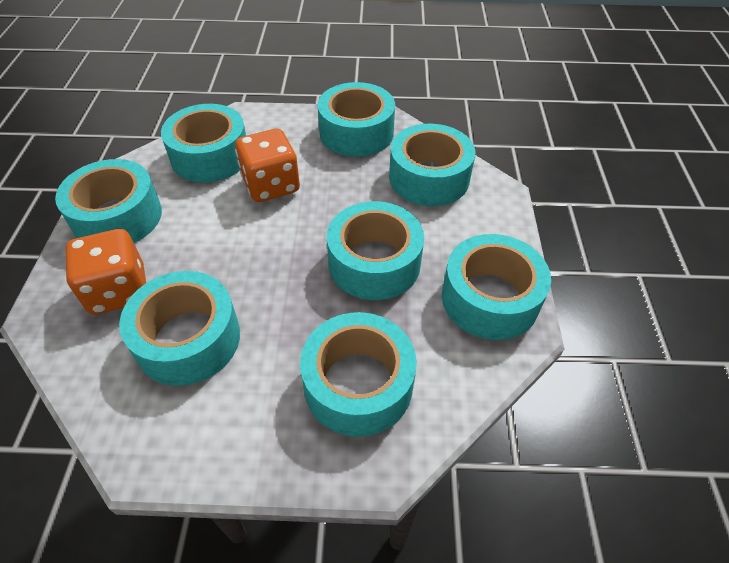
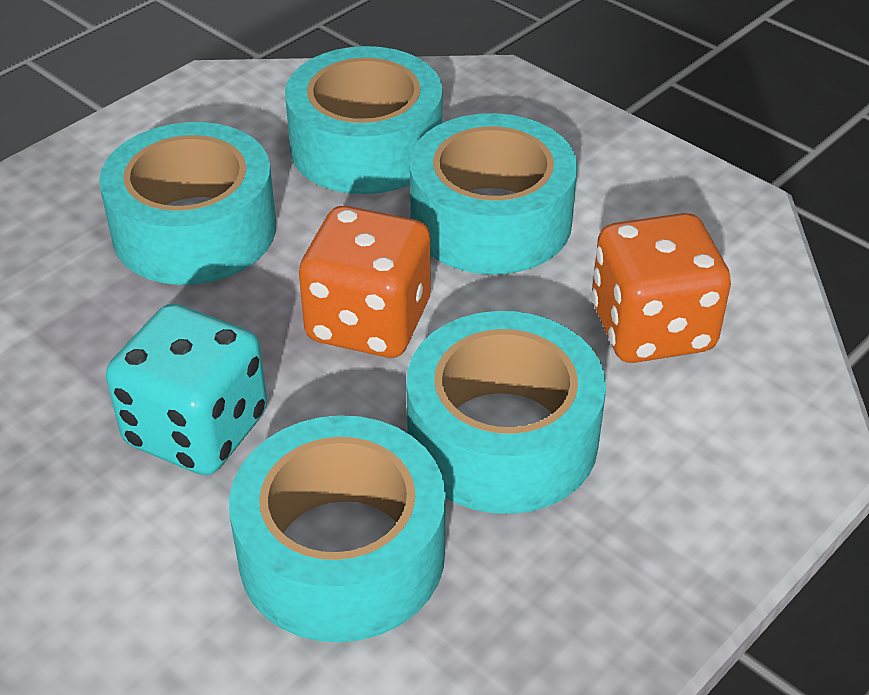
turquoise dice: 0 -> 1
turquoise tape: 8 -> 5

